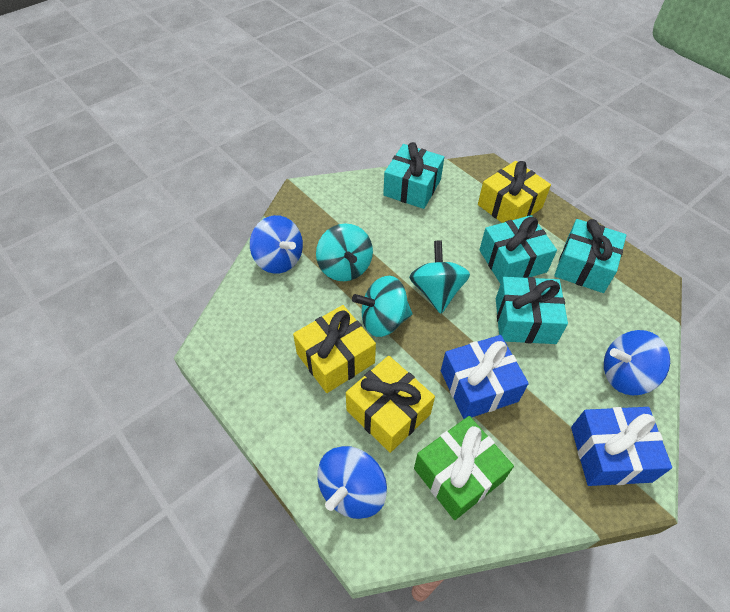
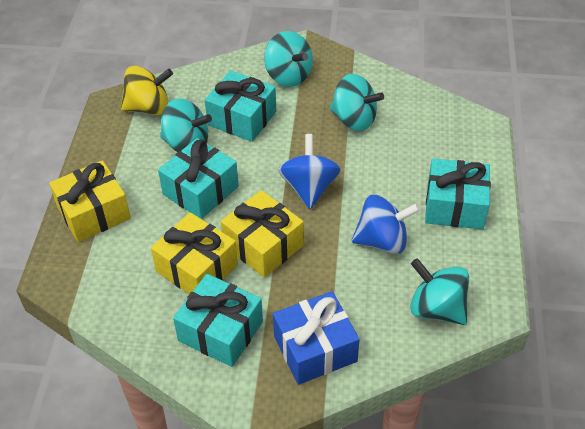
blue gift: 2 -> 1
blue spinning top: 3 -> 2
green gift: 1 -> 0
turquoise spinning top: 3 -> 4
yellow spinning top: 0 -> 1

